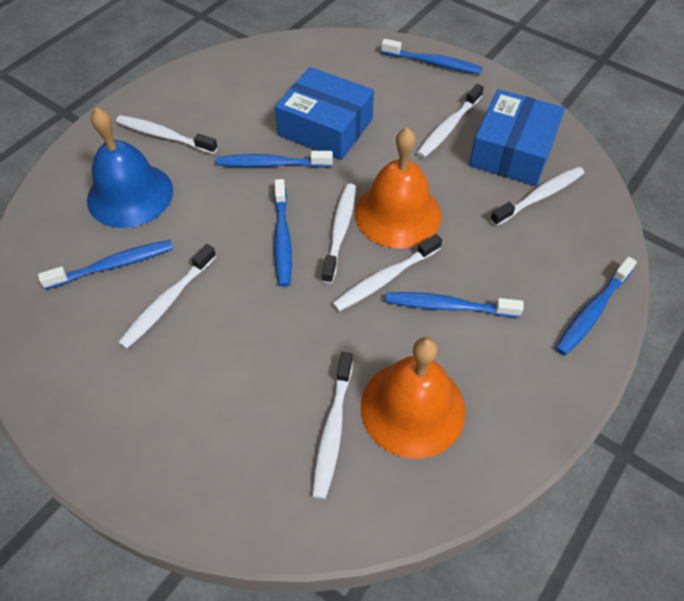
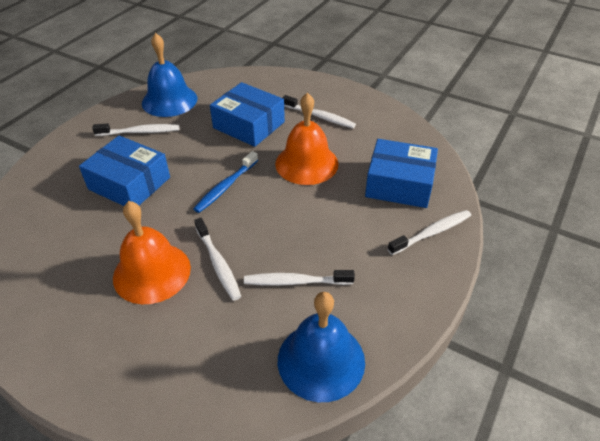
blue bell: 1 -> 2
blue box: 2 -> 3
blue toothbrush: 6 -> 1
white toothbrush: 7 -> 5

